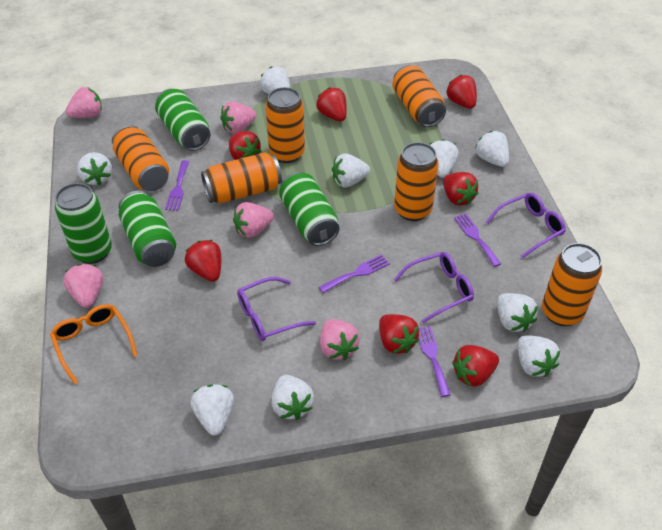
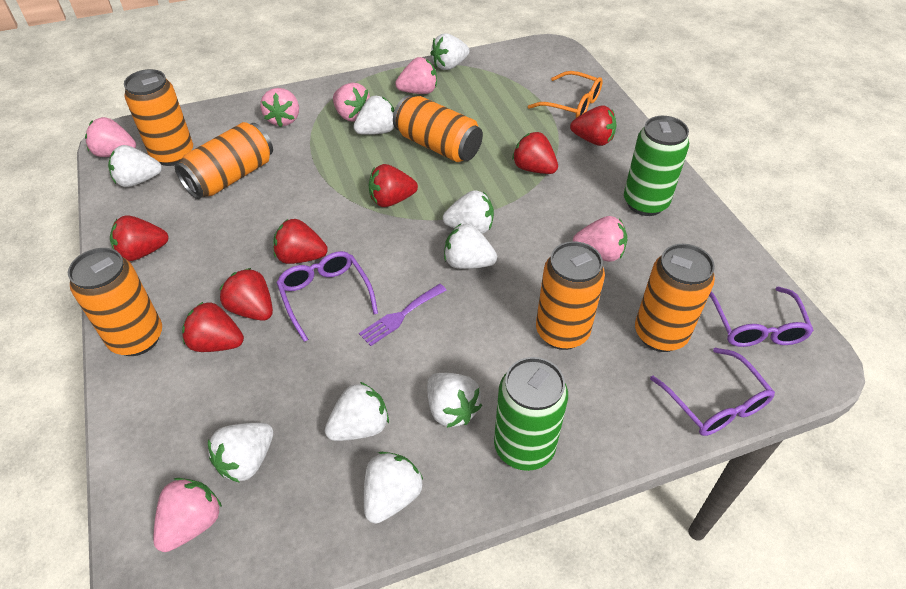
green can: 4 -> 2
pink strawberry: 5 -> 6
purple fork: 4 -> 1

